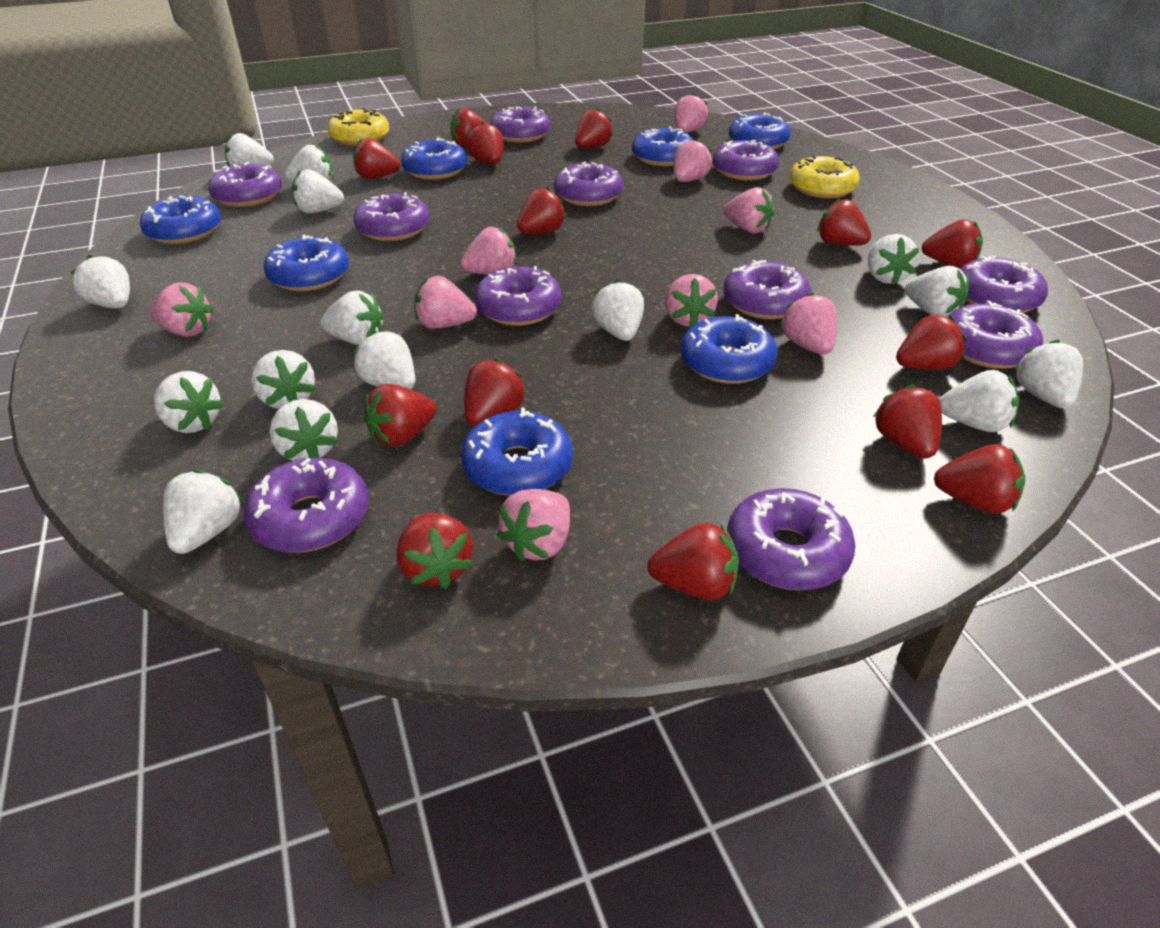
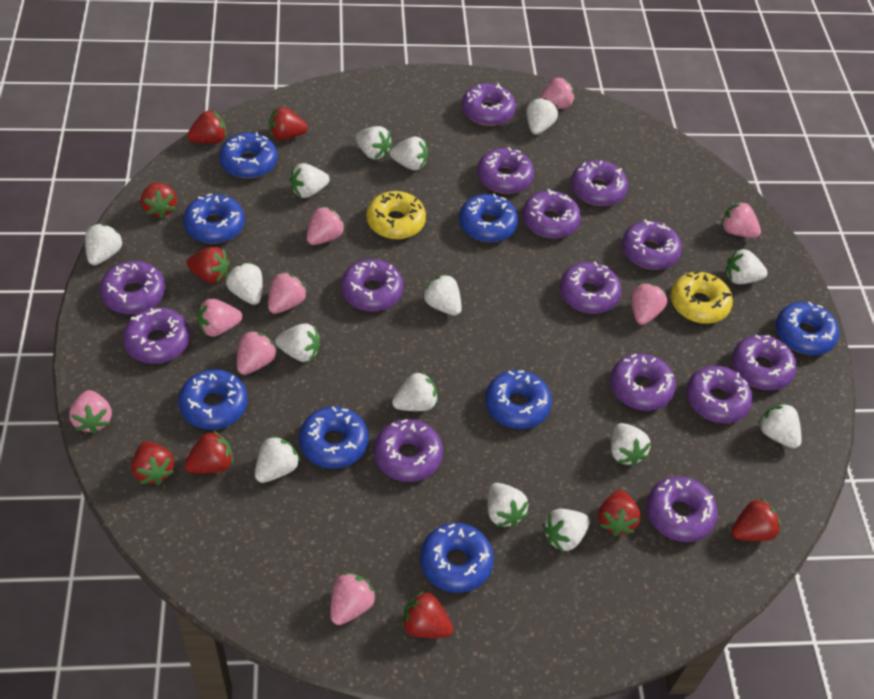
blue donut: 7 -> 8
purple donut: 11 -> 14
red strawberry: 14 -> 9

